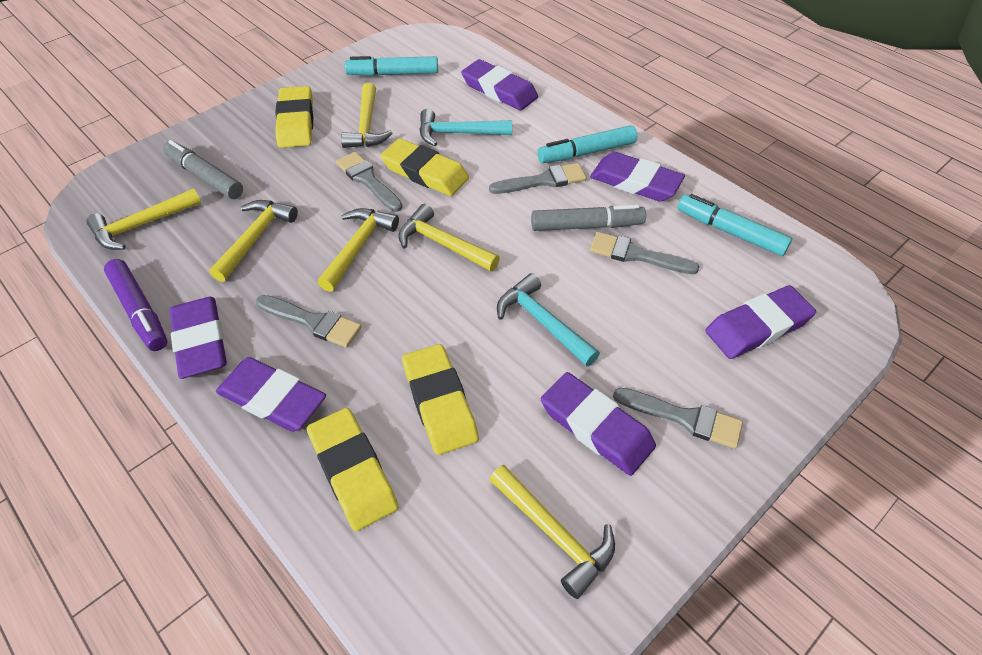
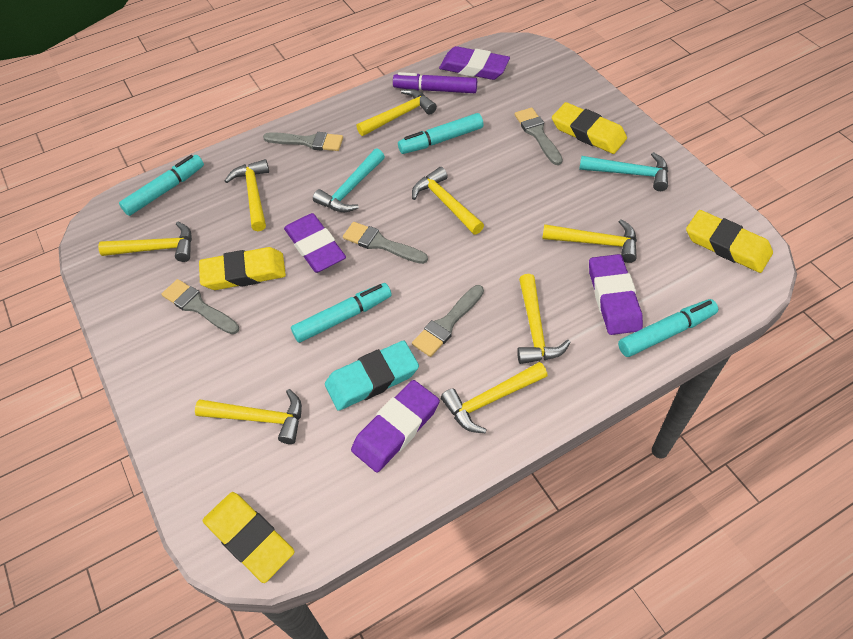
grey marker: 2 -> 0
purple eraser: 6 -> 4
turquoise eraser: 0 -> 1
turquoise marker: 3 -> 4
yellow hammer: 6 -> 8

